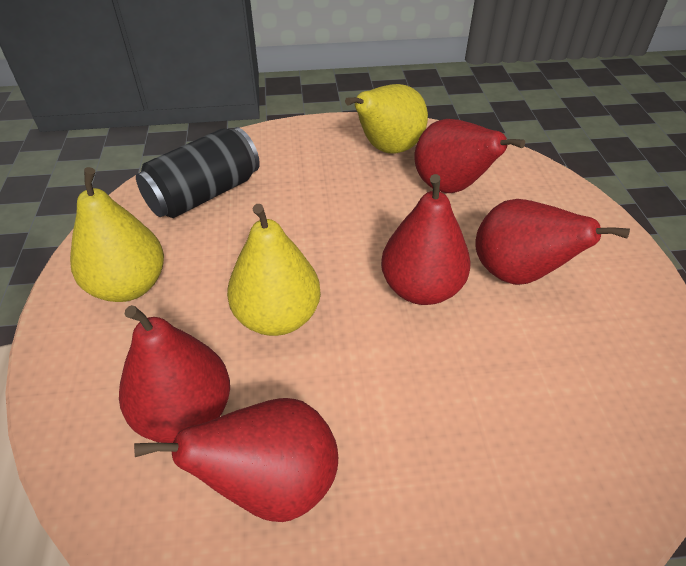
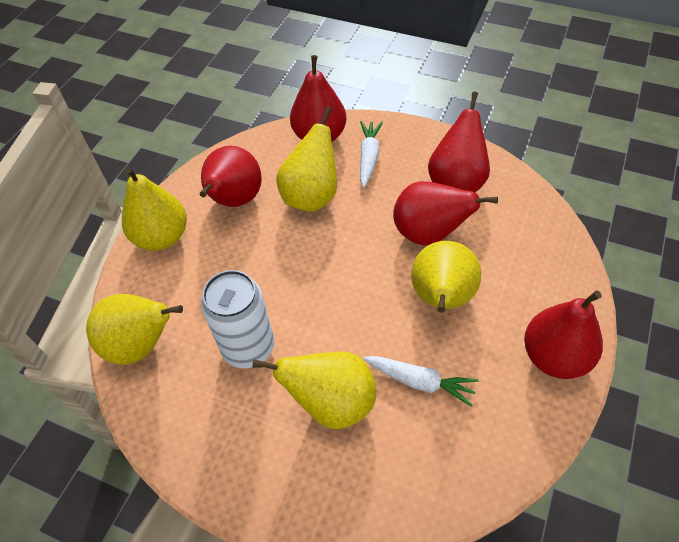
black can: 1 -> 0
white can: 0 -> 1
white carrot: 0 -> 2
yellow pear: 3 -> 5

